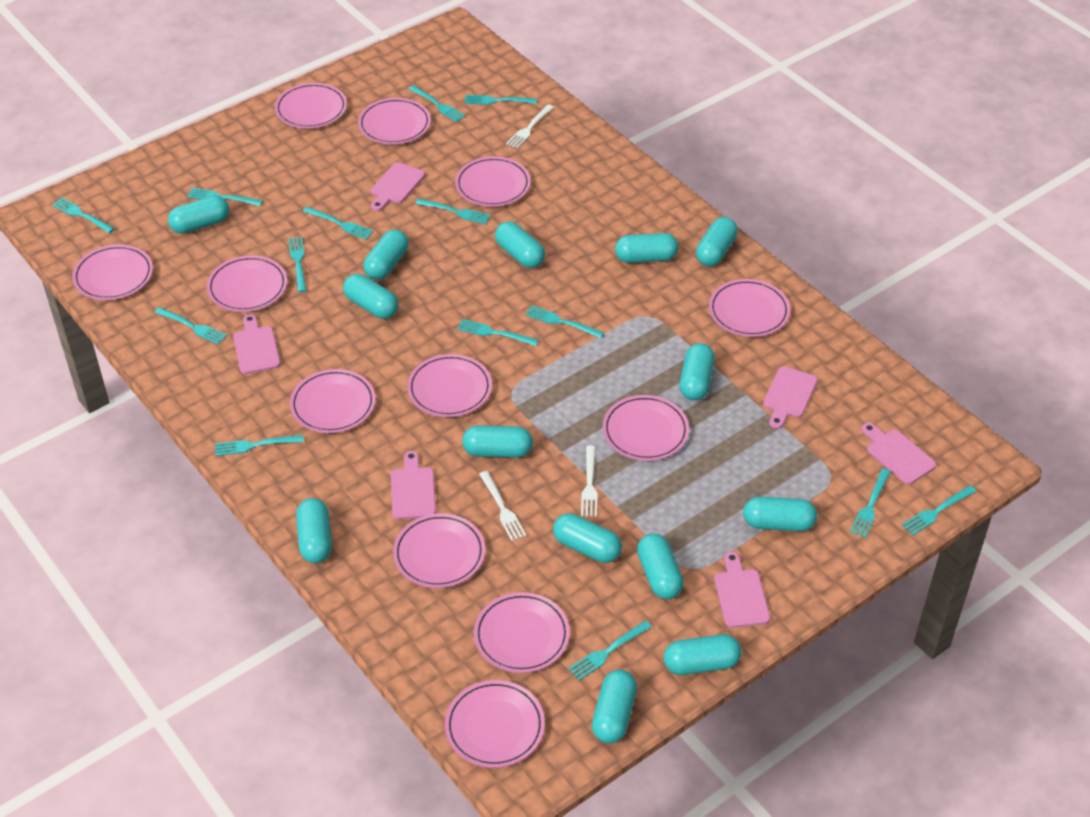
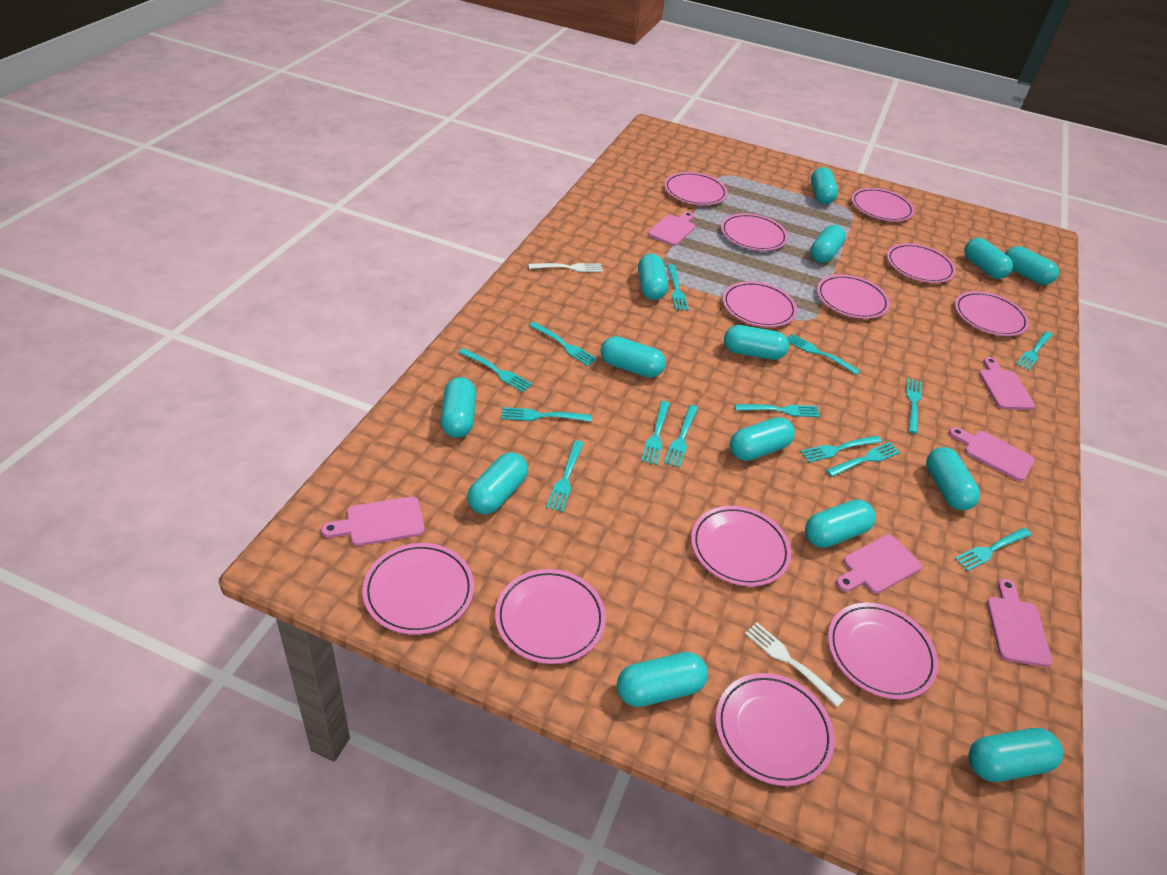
white fork: 3 -> 2

